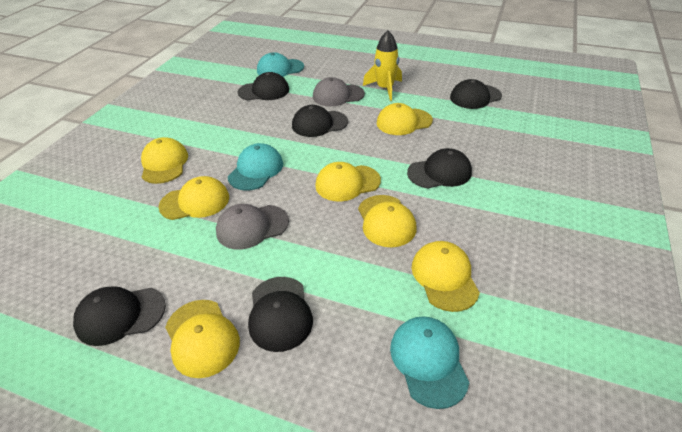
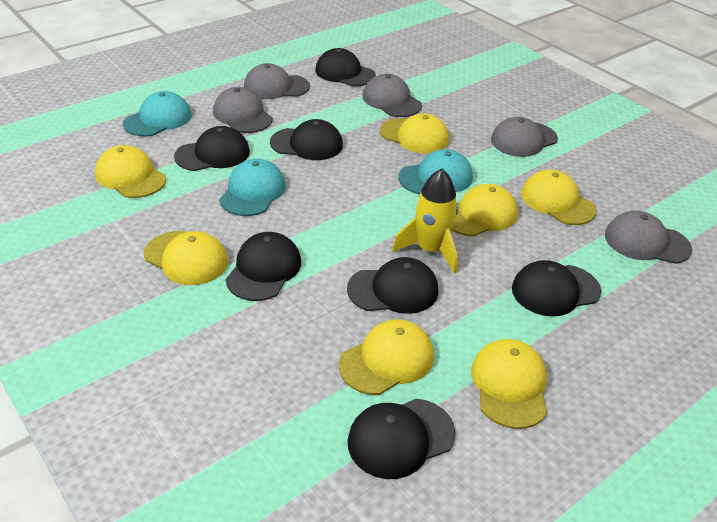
black cap: 6 -> 7
grey cap: 2 -> 5

